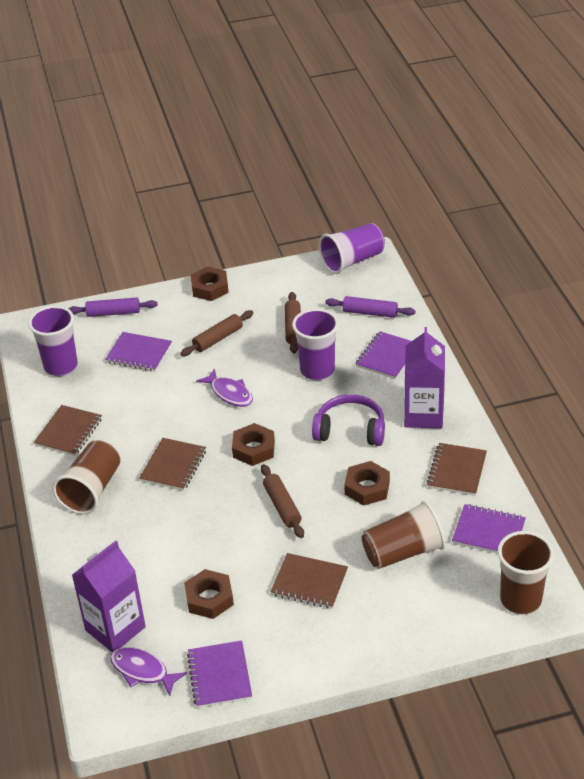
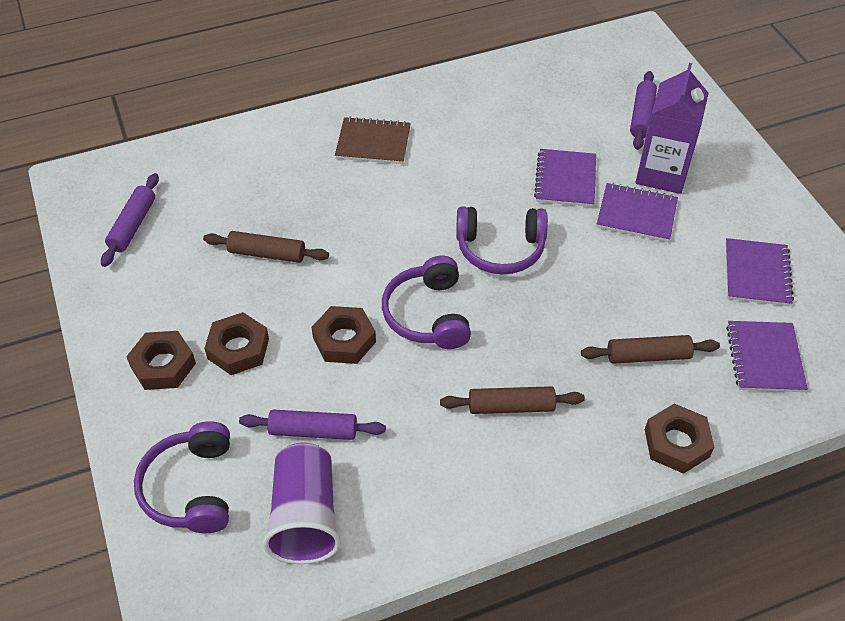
brown cup: 3 -> 0
brown notebook: 4 -> 1
purple carton: 2 -> 1
purple cup: 3 -> 1
purple fish: 2 -> 0
purple headphones: 1 -> 3
purple rolling pin: 2 -> 3

